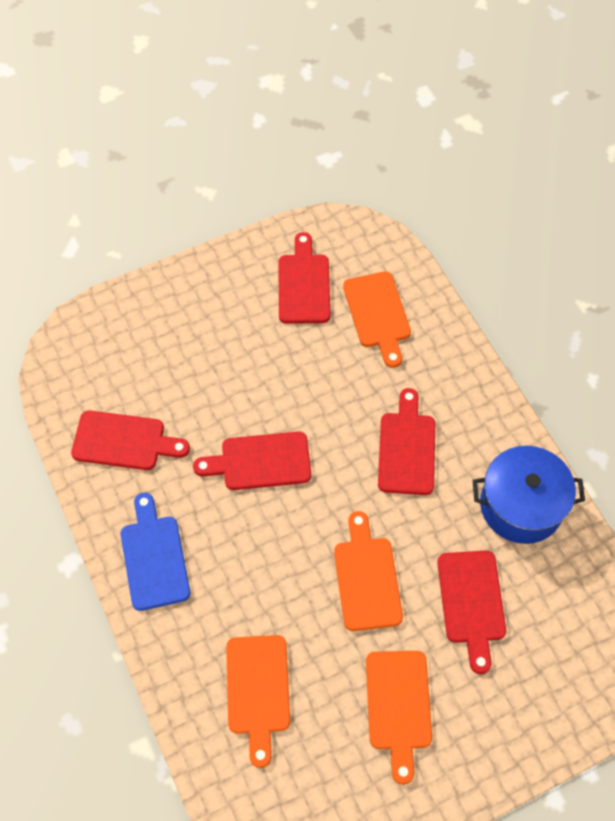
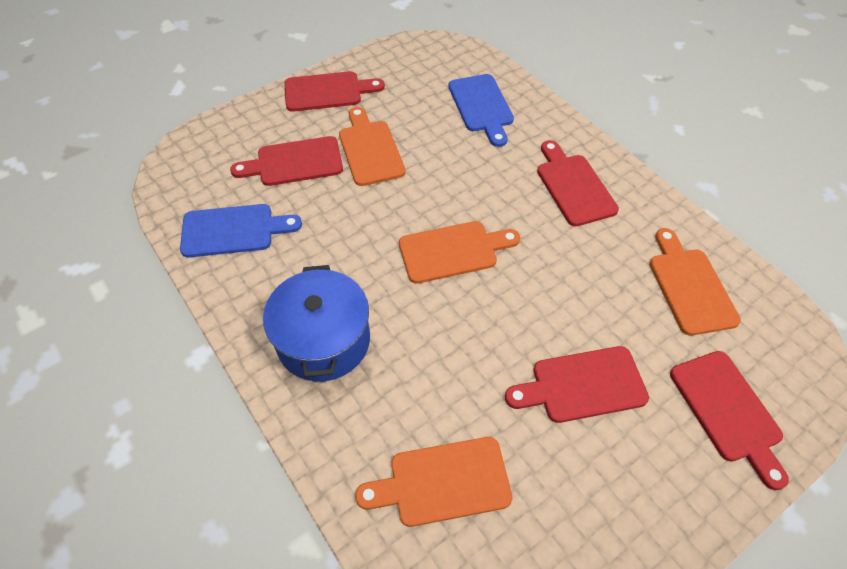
blue cutting board: 1 -> 2

